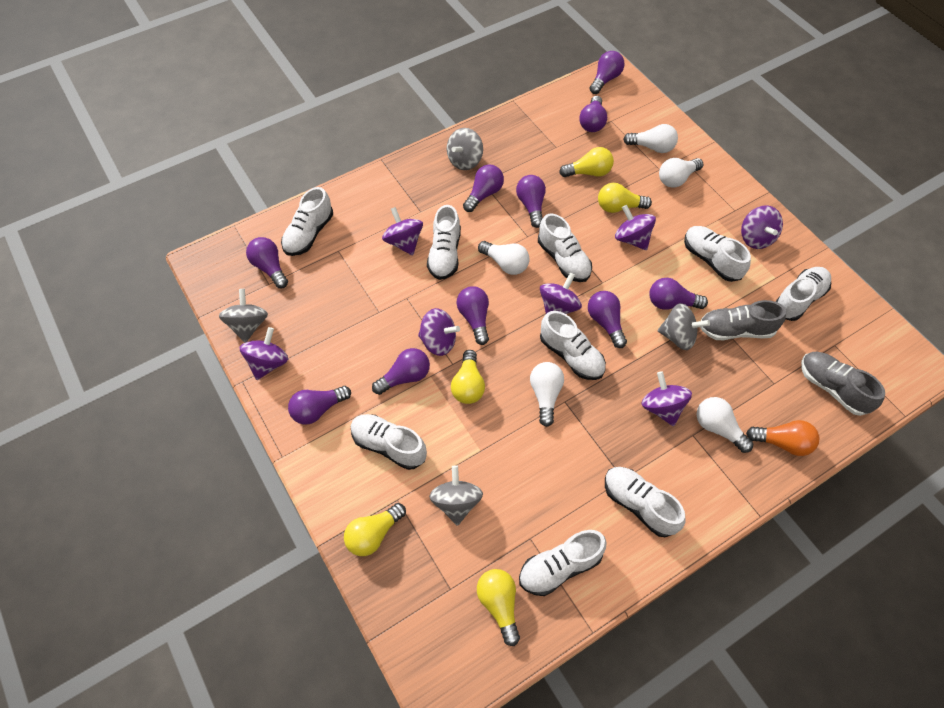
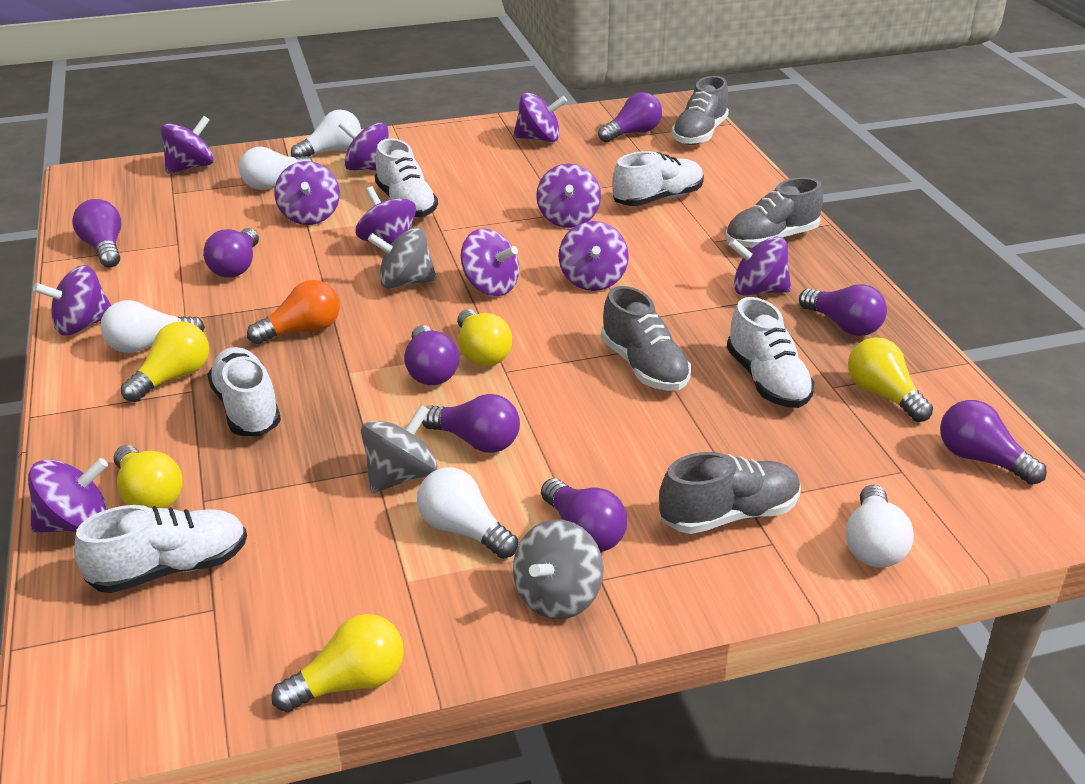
grey shoe: 2 -> 4
grey spinning top: 4 -> 3
purple light bulb: 10 -> 8
purple spinning top: 7 -> 11
white shoe: 9 -> 5

